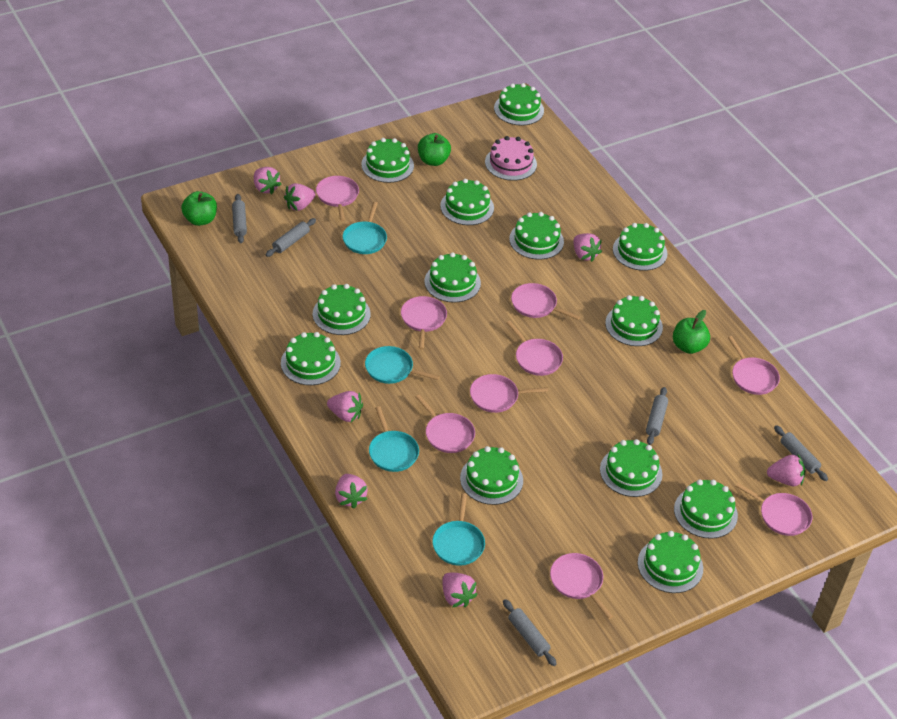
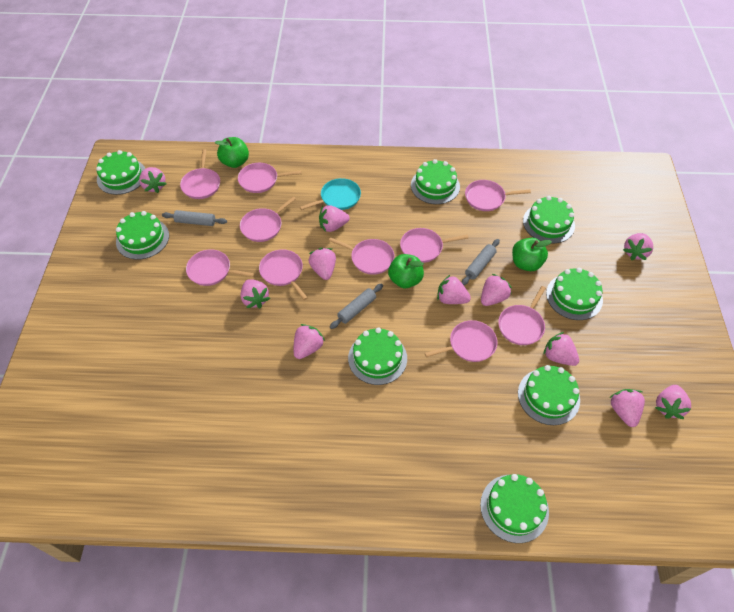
green cake: 13 -> 8
grey rolling pin: 5 -> 3
pink cake: 1 -> 0
pink pan: 9 -> 10
pink strawberry: 7 -> 11
turquoise pan: 4 -> 1

